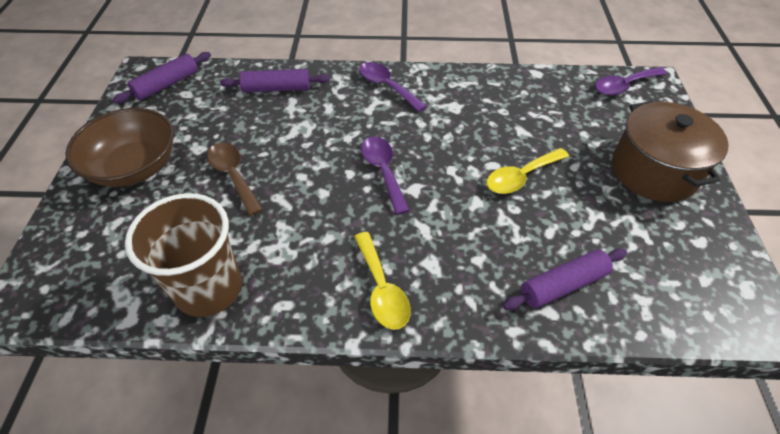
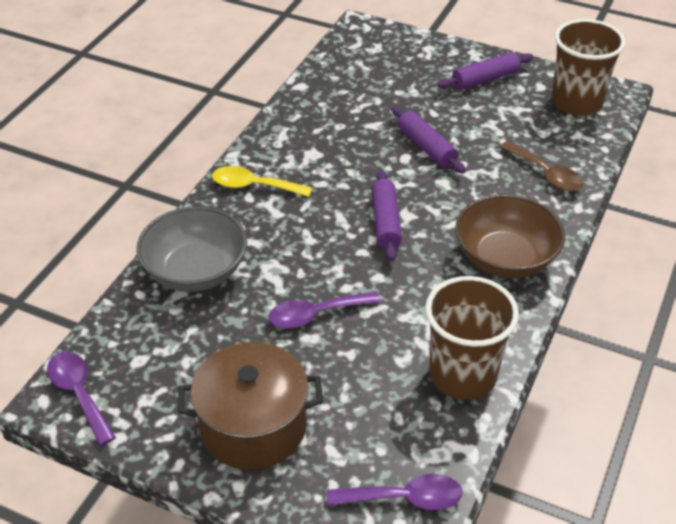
brown cup: 1 -> 2
grey bowl: 0 -> 1
yellow spoon: 2 -> 1

